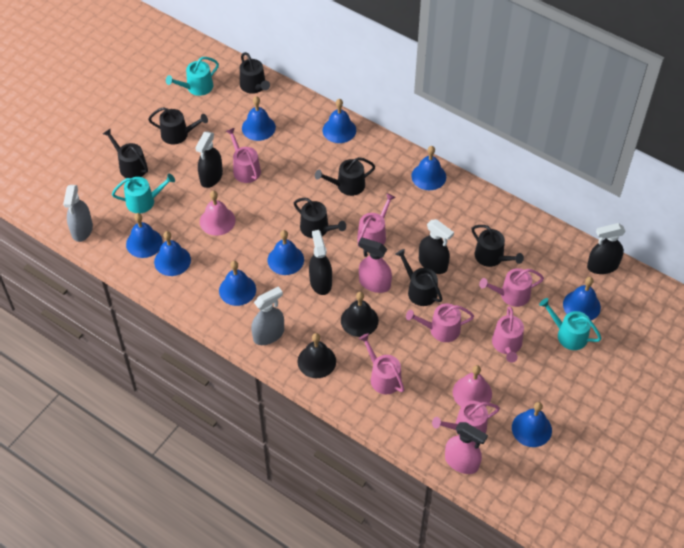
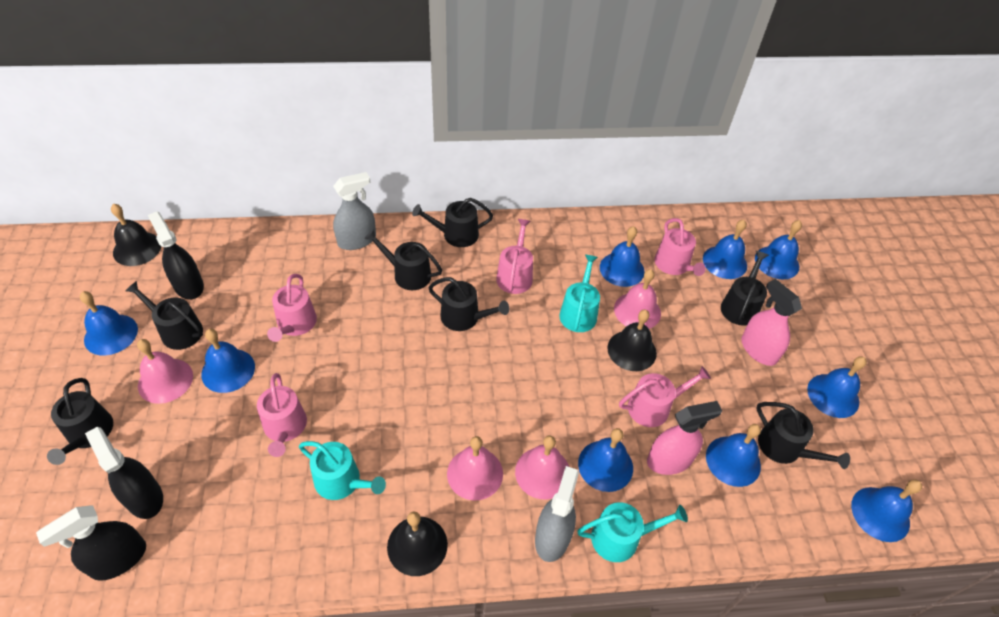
black bell: 2 -> 3
black spray bottle: 4 -> 3
pink bell: 2 -> 4
pink watering can: 7 -> 5

